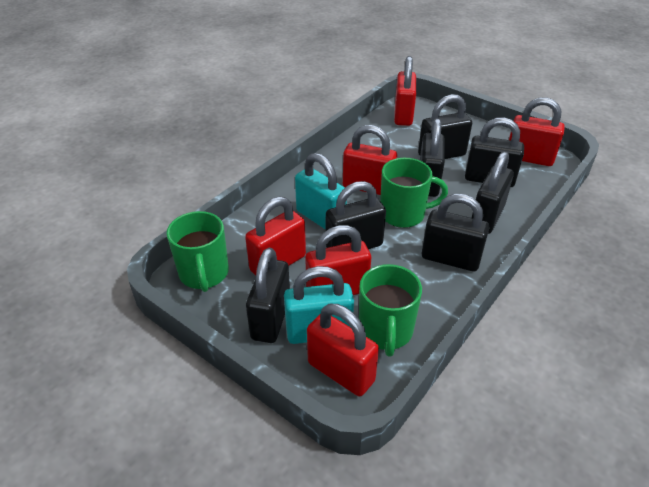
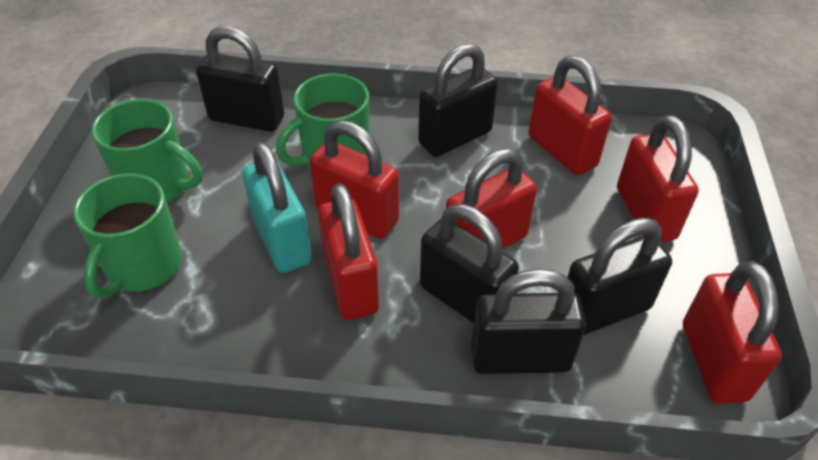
black padlock: 7 -> 5
turquoise padlock: 2 -> 1

